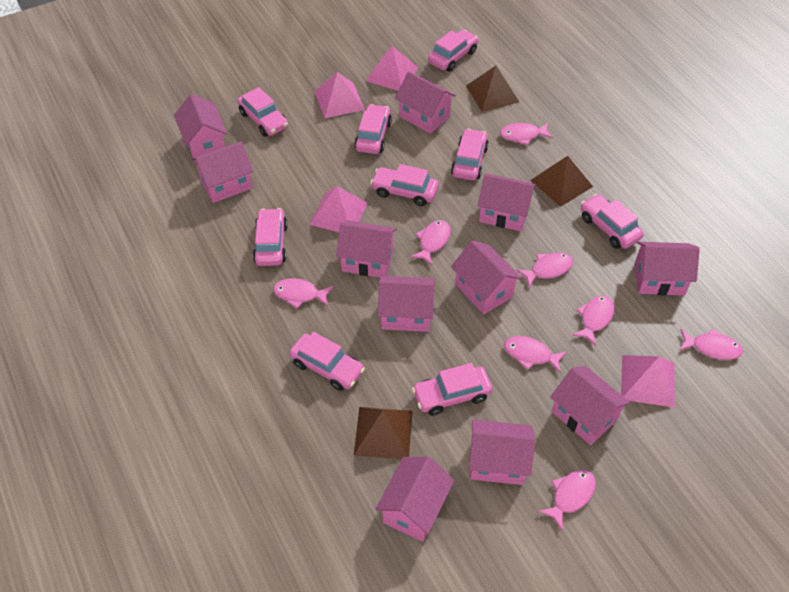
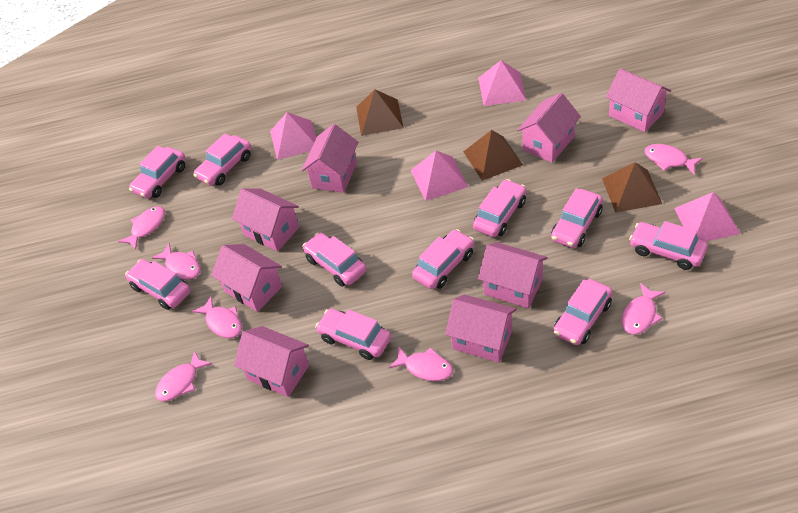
pink car: 9 -> 10
pink fish: 8 -> 7
pink house: 11 -> 8

